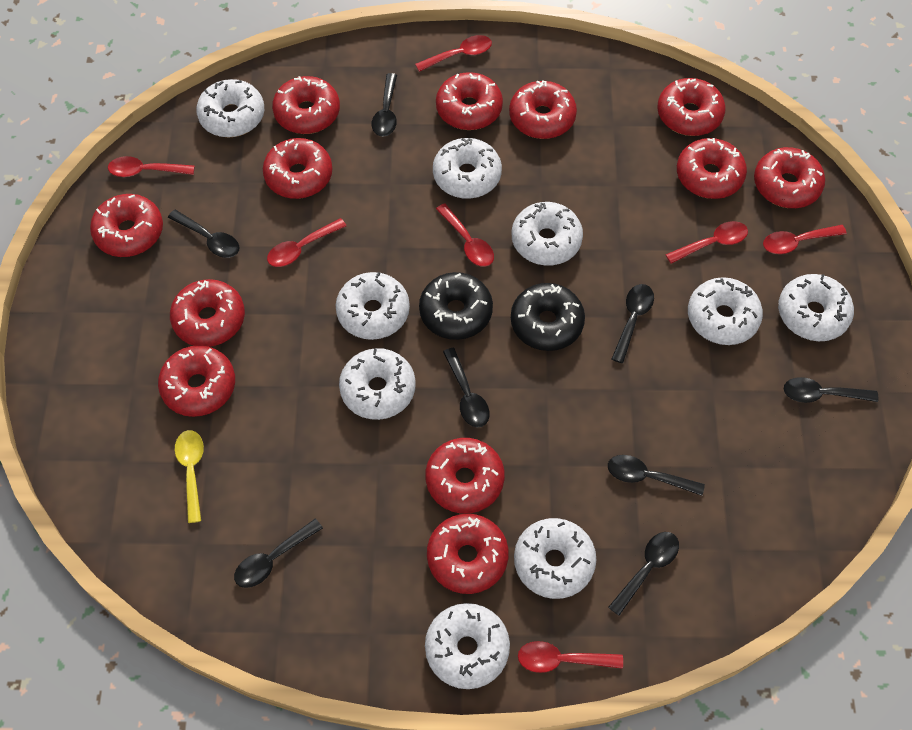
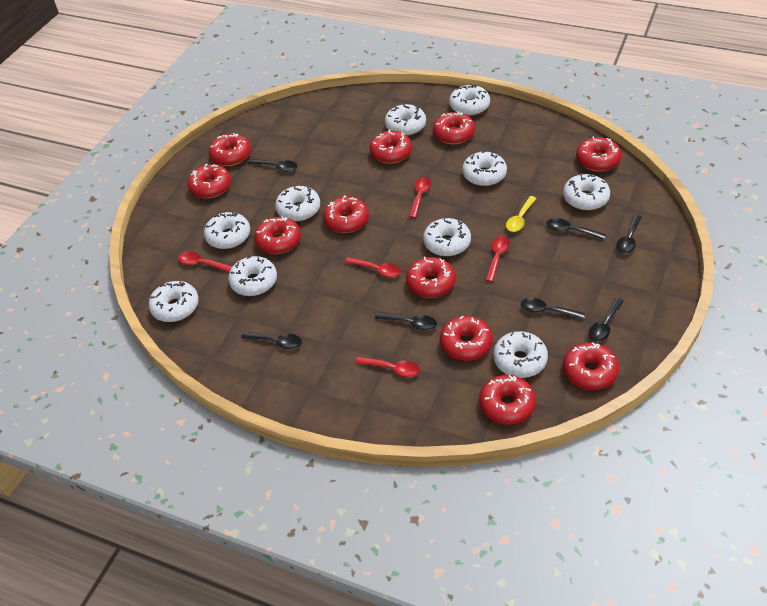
black donut: 2 -> 0
black spoon: 8 -> 7
red donut: 12 -> 11
red spoon: 7 -> 5
white donut: 9 -> 10

